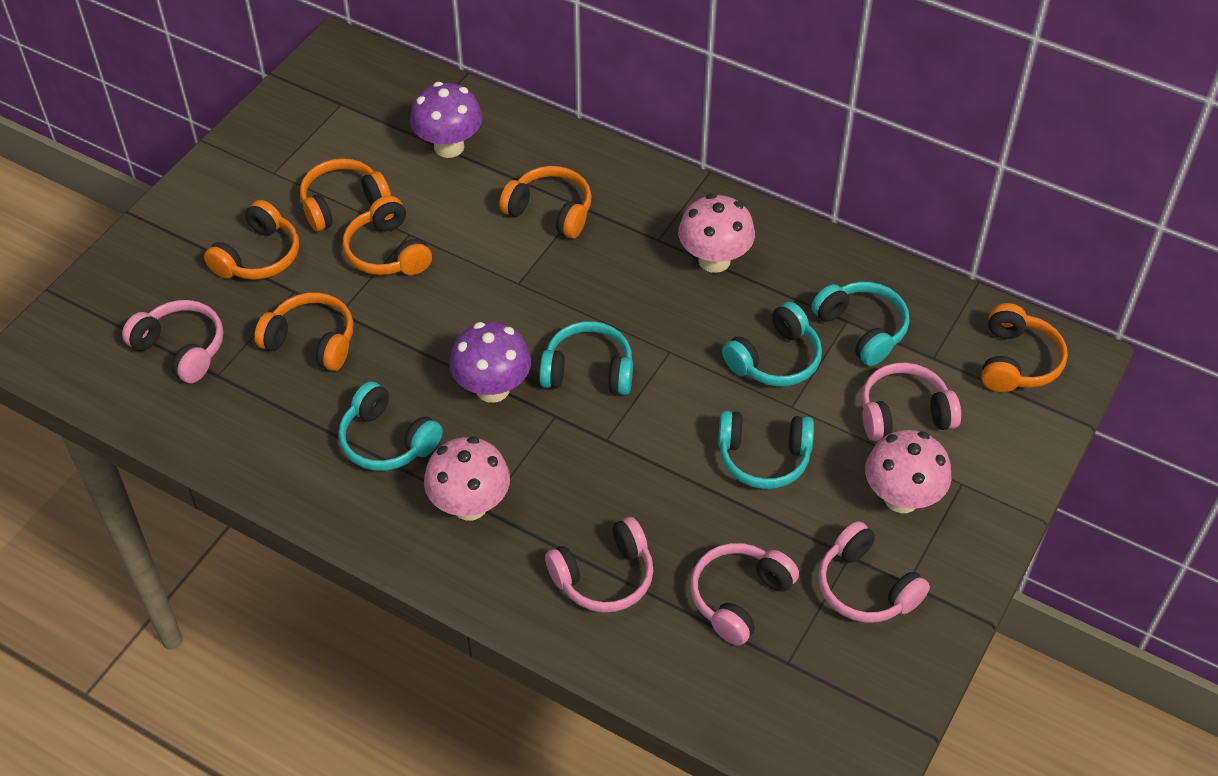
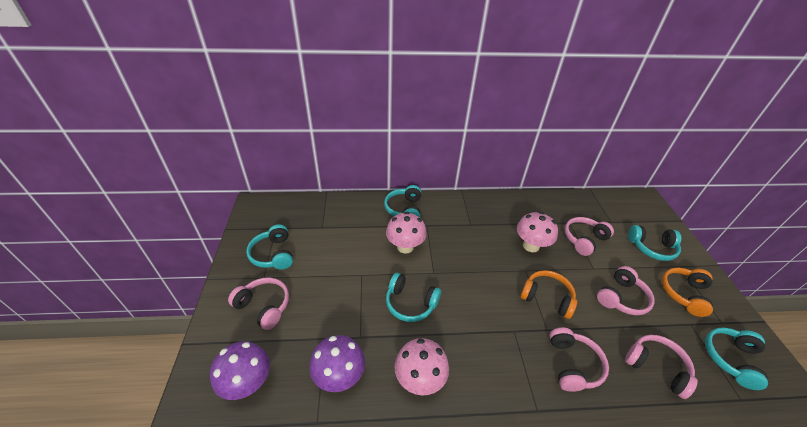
orange headphones: 6 -> 2

